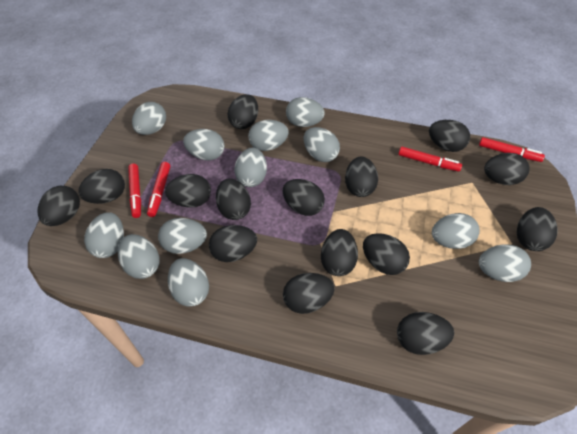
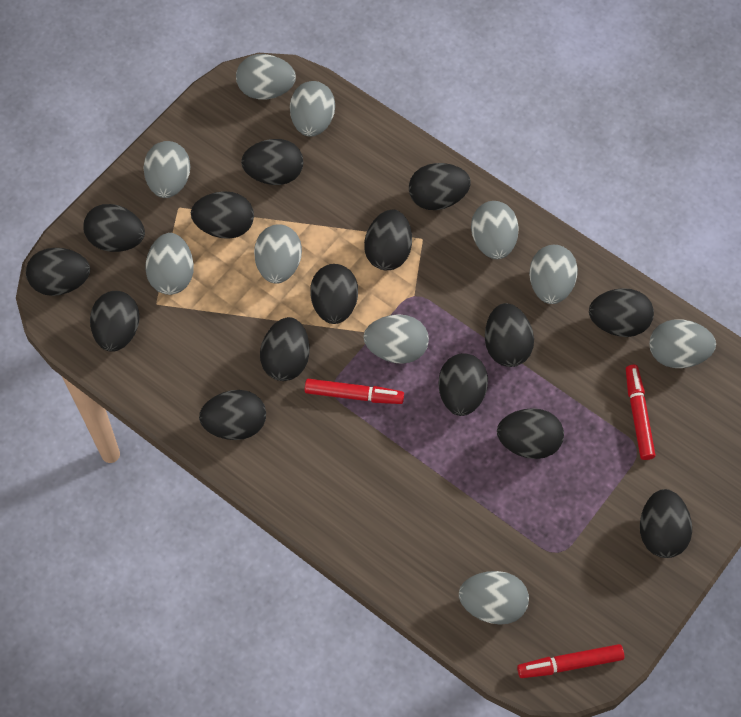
grey egg: 12 -> 10
red marker: 4 -> 3

